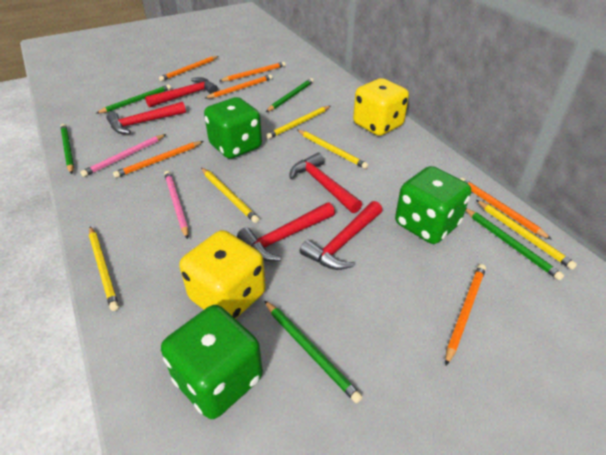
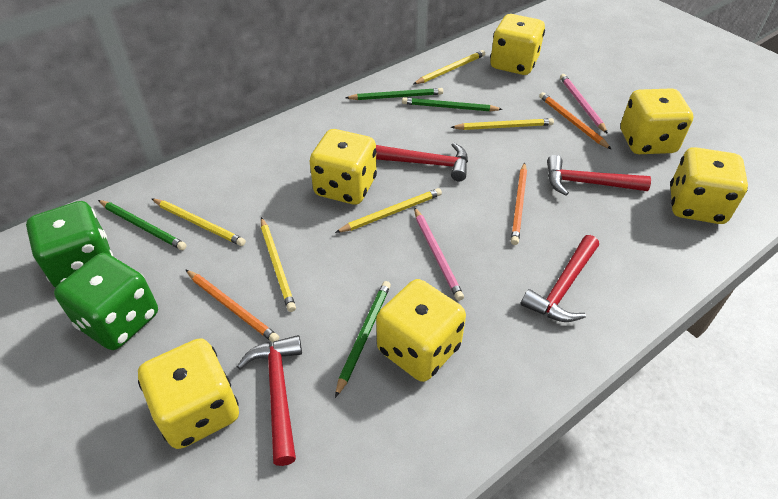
green dice: 3 -> 2
green pencil: 5 -> 4
orange pencil: 6 -> 3
red hammer: 5 -> 4
yellow dice: 2 -> 6

